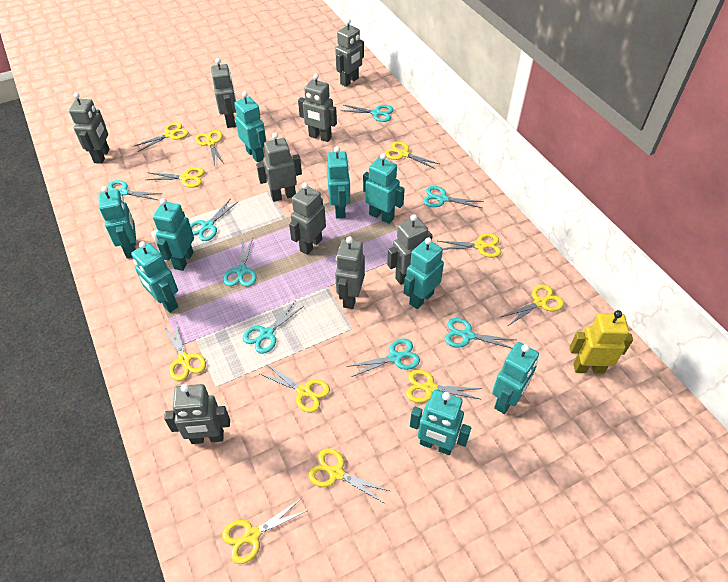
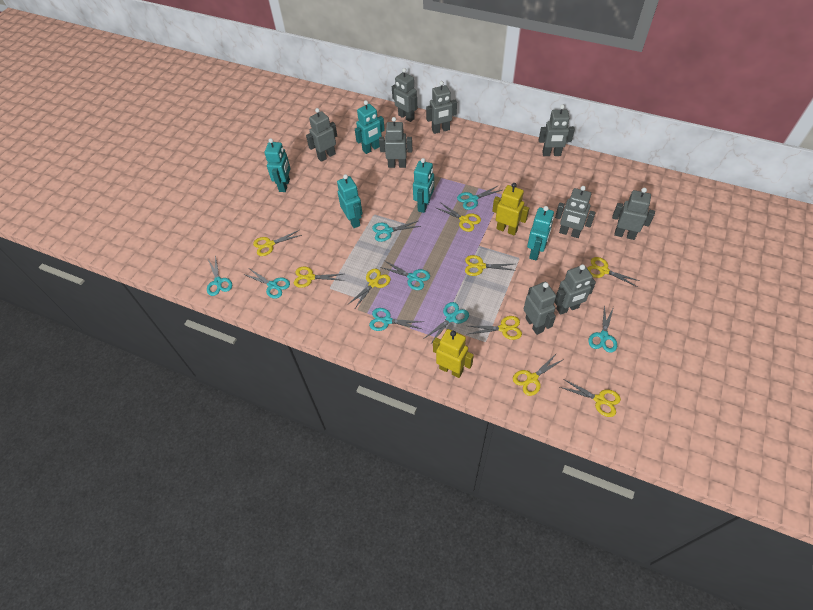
turquoise robot: 9 -> 5
yellow robot: 1 -> 2
yellow scissors: 11 -> 9

